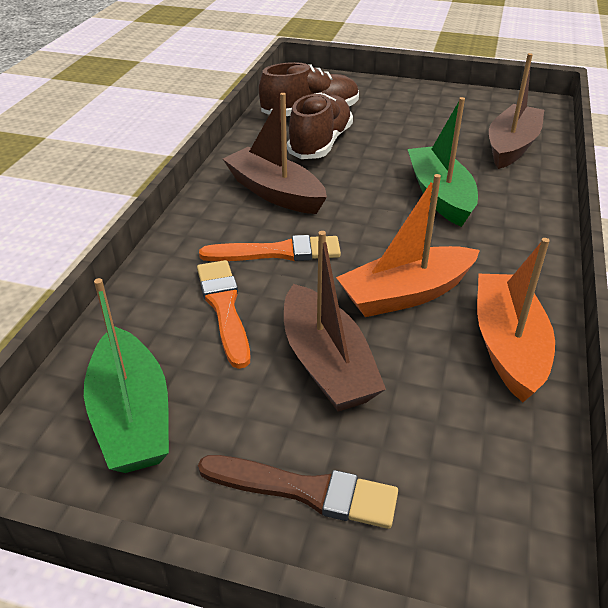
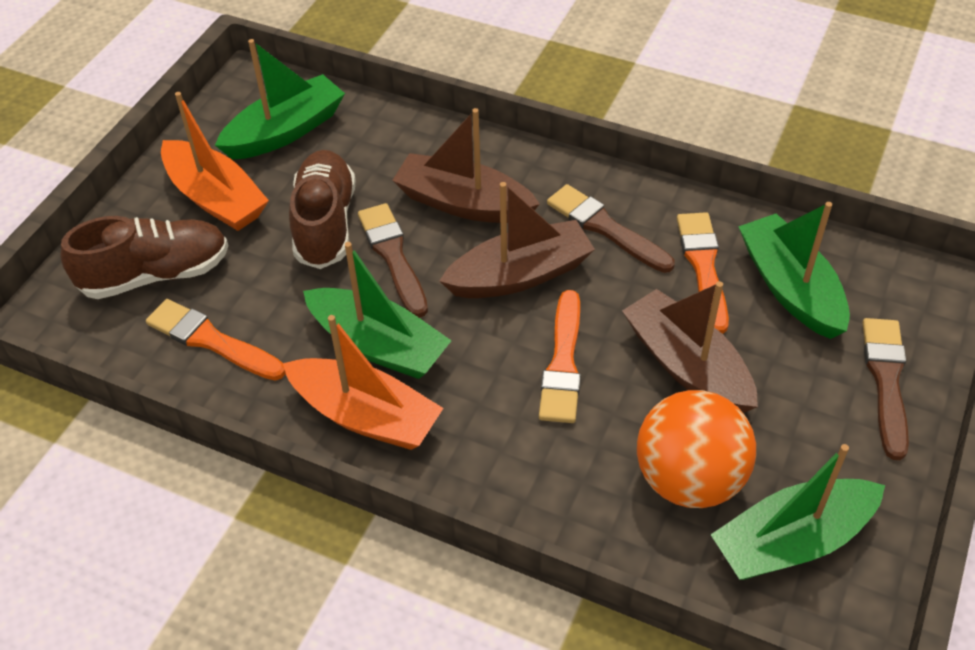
brown brush: 1 -> 3
green boat: 2 -> 4
orange ball: 0 -> 1
orange brush: 2 -> 3

